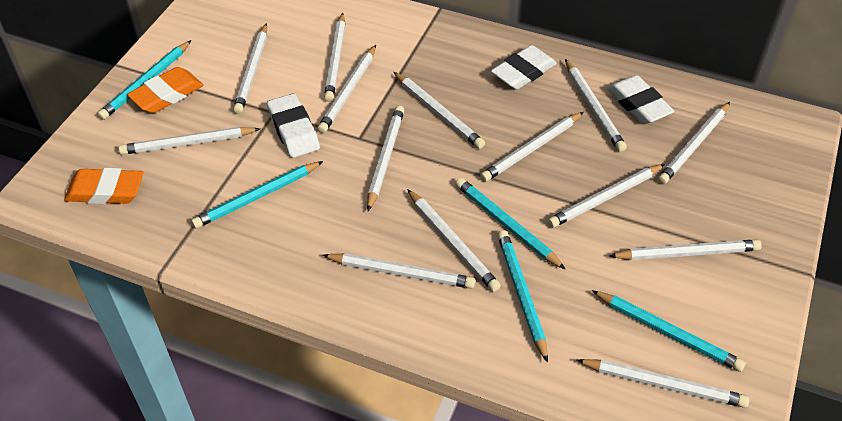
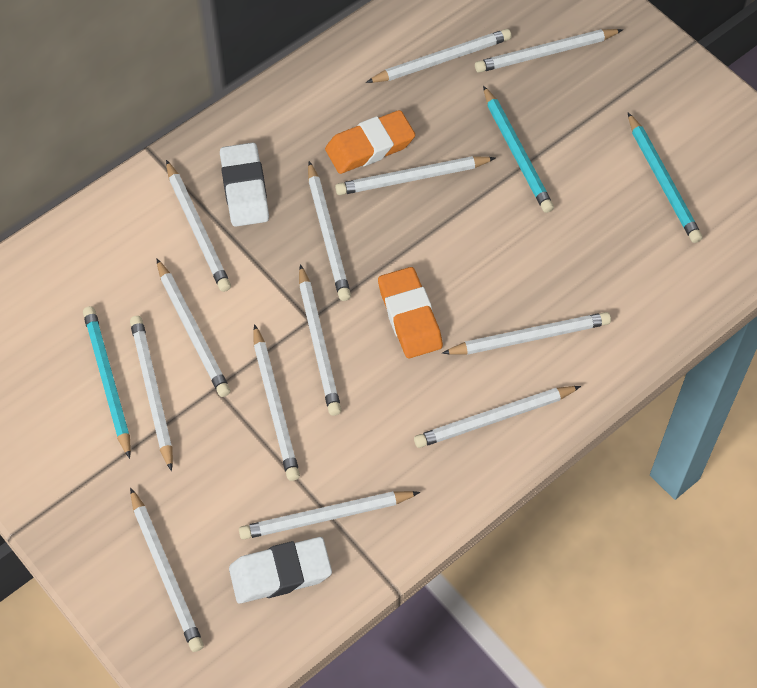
turquoise pencil: 5 -> 3
white eraser: 3 -> 2
white pencil: 14 -> 13

